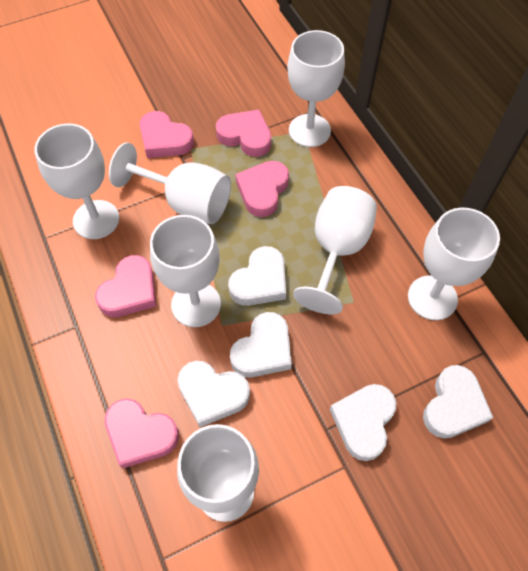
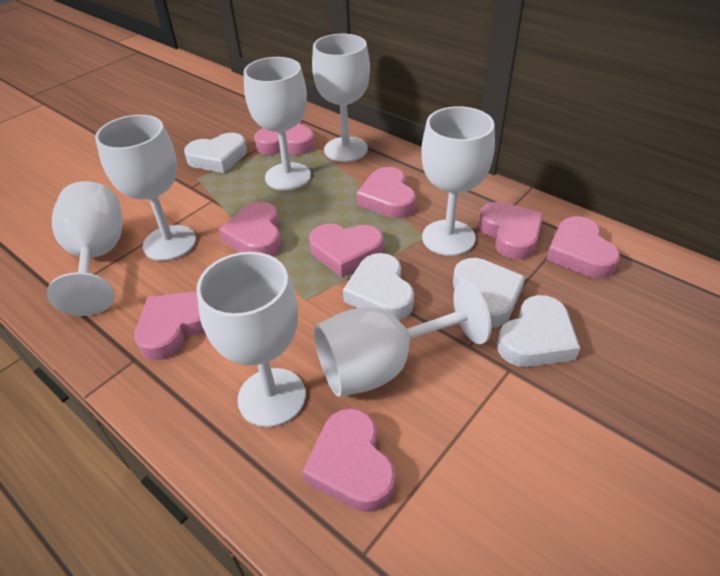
pink heart: 5 -> 8
white heart: 5 -> 4

